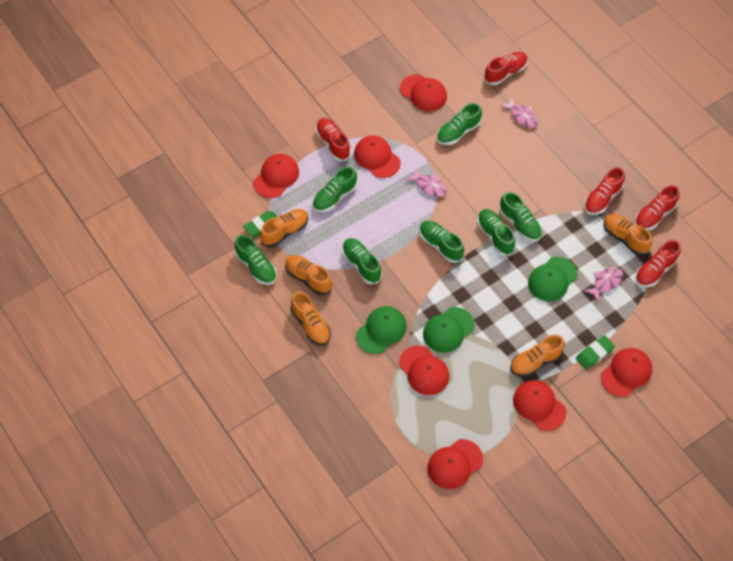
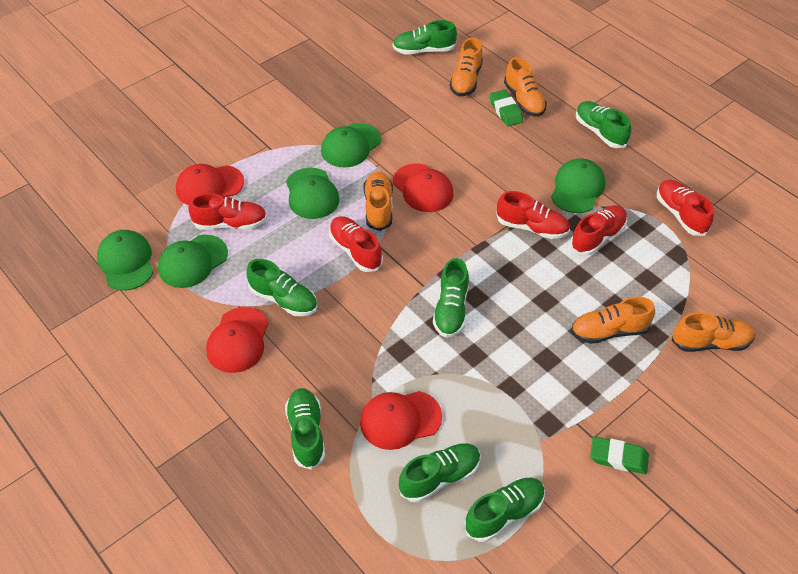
green cap: 3 -> 5
pink fish: 3 -> 0
red cap: 7 -> 4

